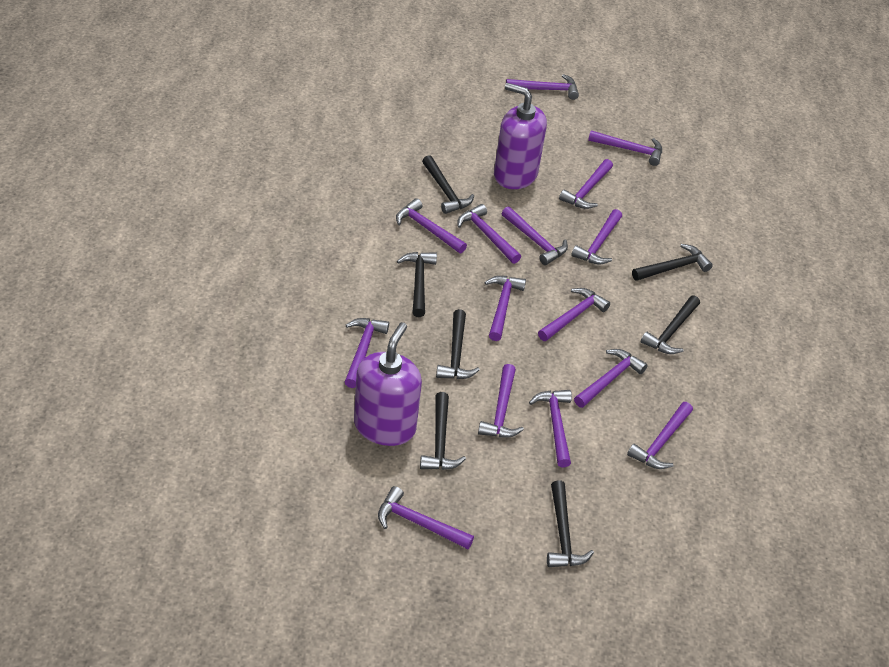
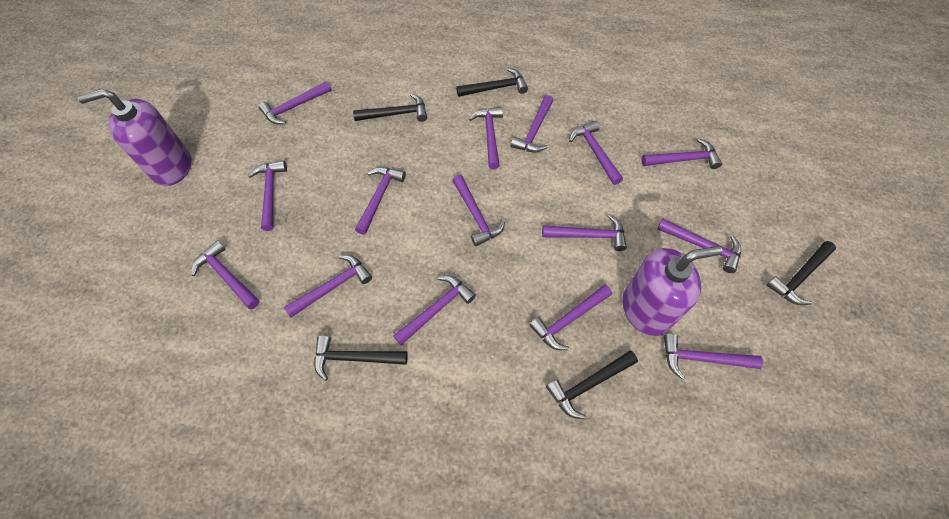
black hammer: 7 -> 5

